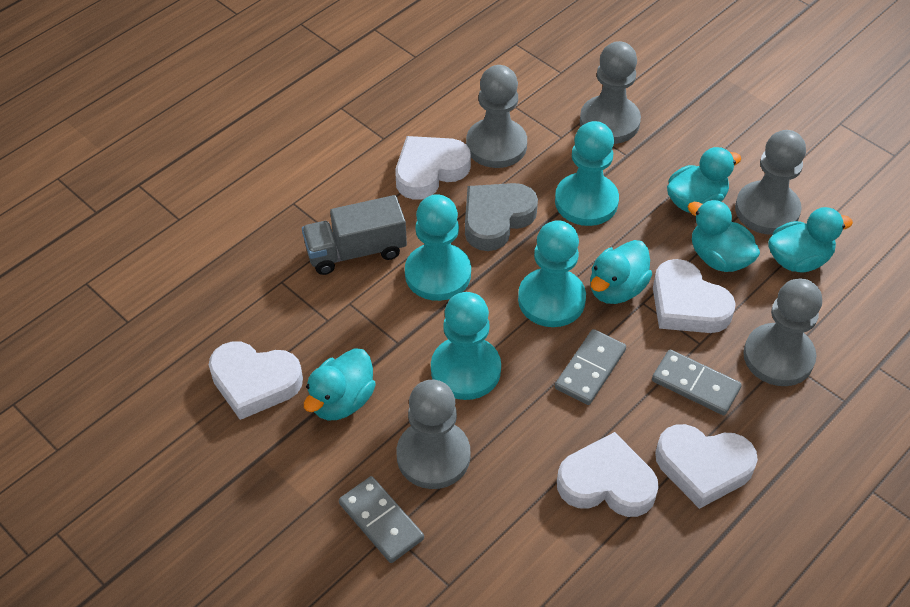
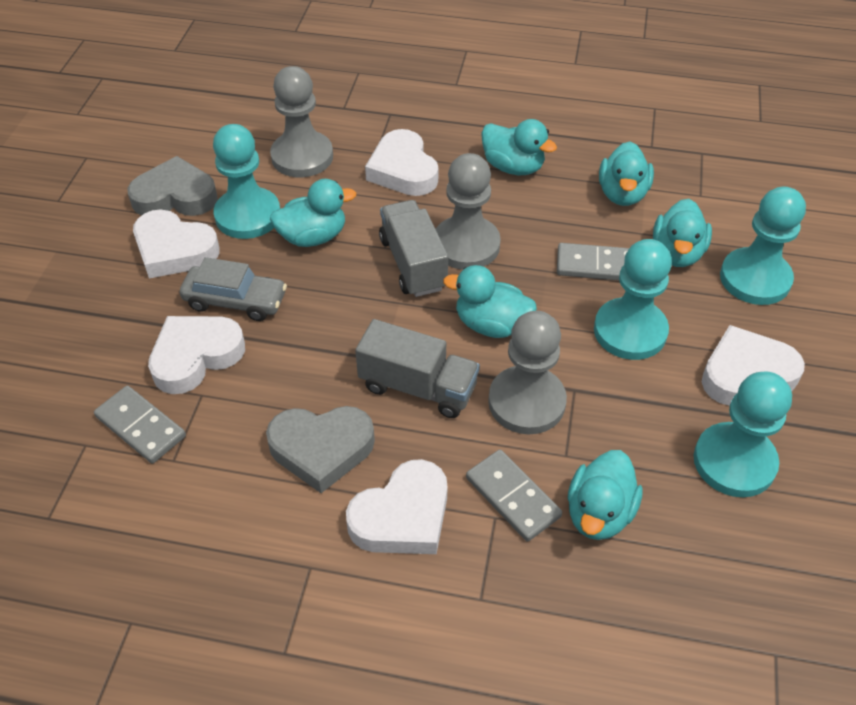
grey car: 0 -> 1
grey heart: 1 -> 2
grey pawn: 5 -> 3
grey truck: 1 -> 2
turquoise duck: 5 -> 6

